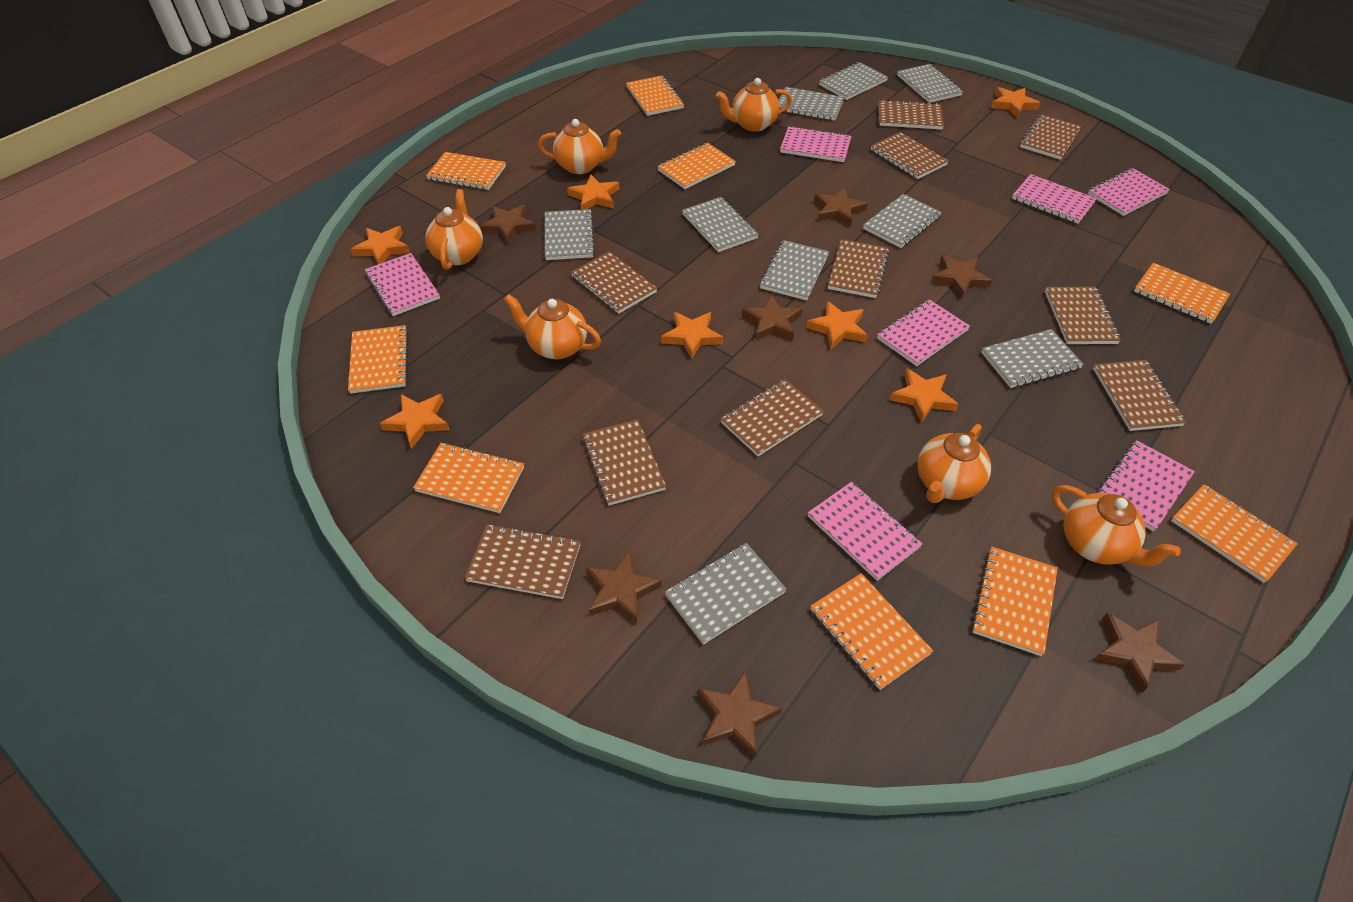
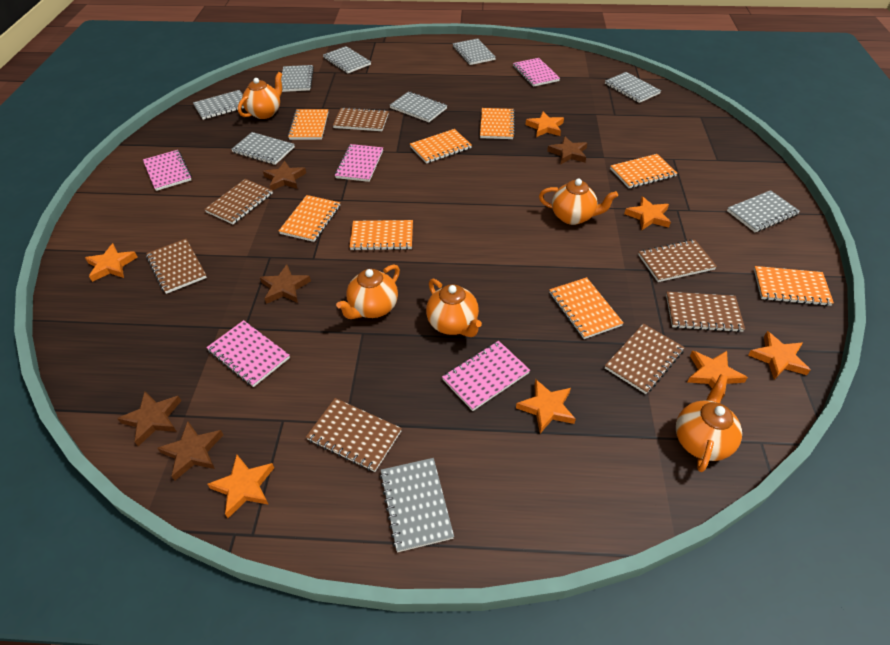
brown notebook: 10 -> 7
brown star: 7 -> 5
orange notebook: 9 -> 8
orange teapot: 6 -> 5
pink notebook: 7 -> 5

